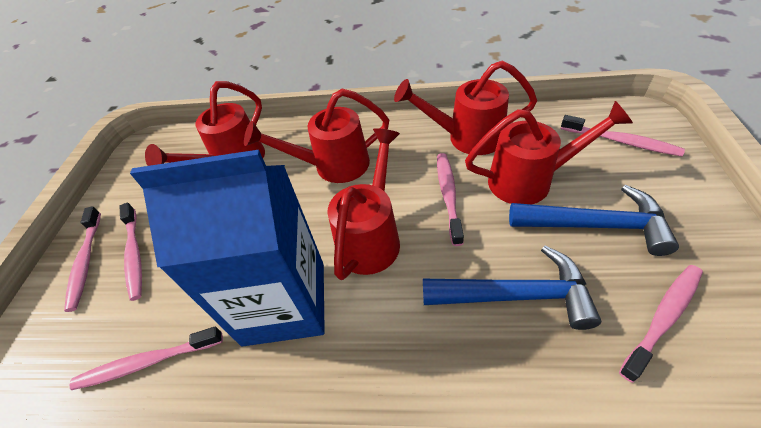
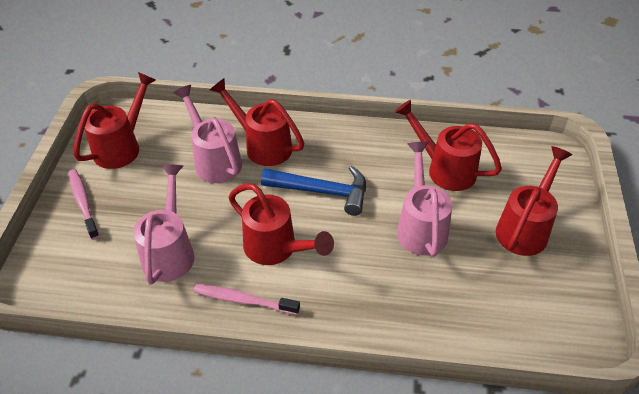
blue carton: 1 -> 0
blue hammer: 2 -> 1
pink toothbrush: 6 -> 2
pink watering can: 0 -> 3

